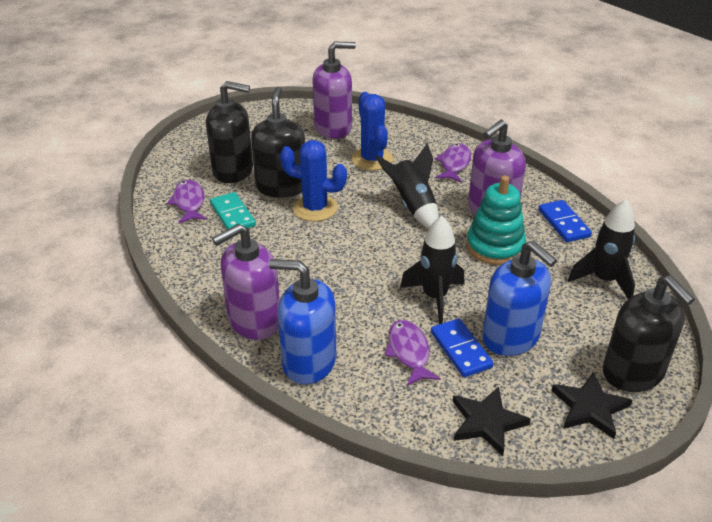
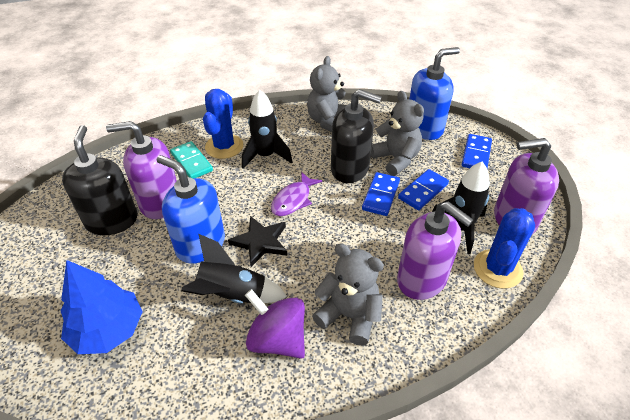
black soap dispenser: 3 -> 2
black star: 2 -> 1
blue domino: 2 -> 3
blue tree: 0 -> 1
grey teddy bear: 0 -> 3
purple fish: 3 -> 1
purple spinning top: 0 -> 1
turquoise stacking toy: 1 -> 0

